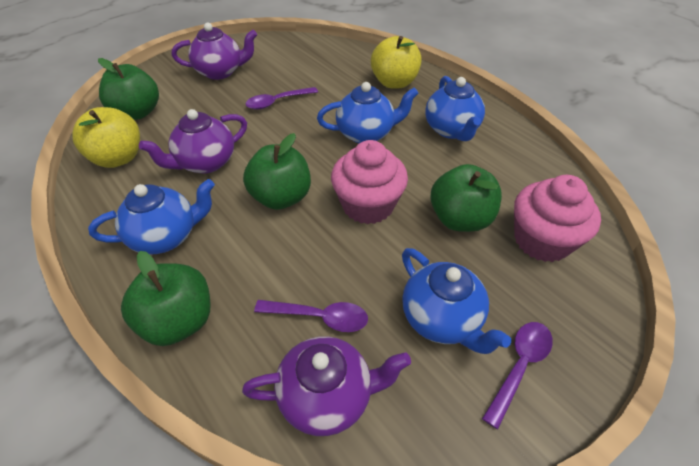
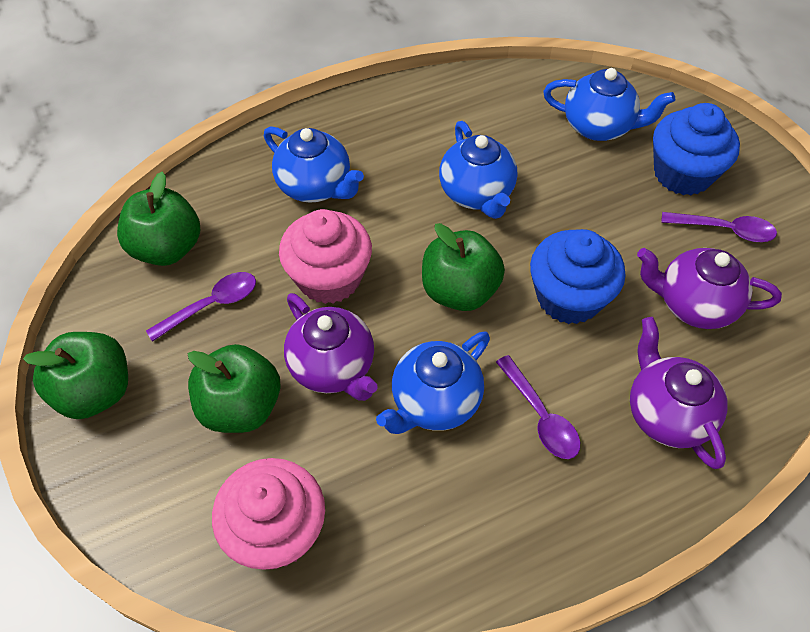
blue cupcake: 0 -> 2
yellow apple: 2 -> 0

